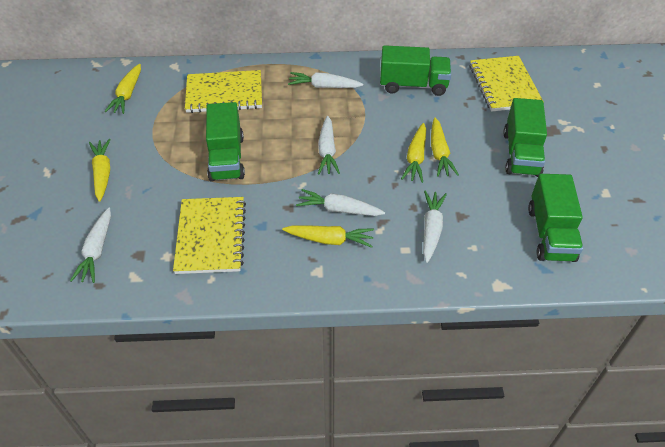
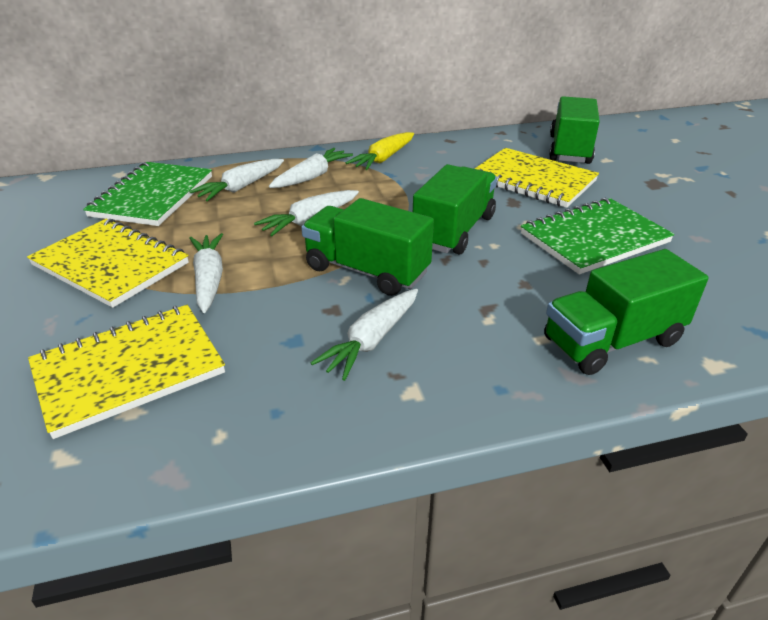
green notebook: 0 -> 2
yellow carrot: 5 -> 1

